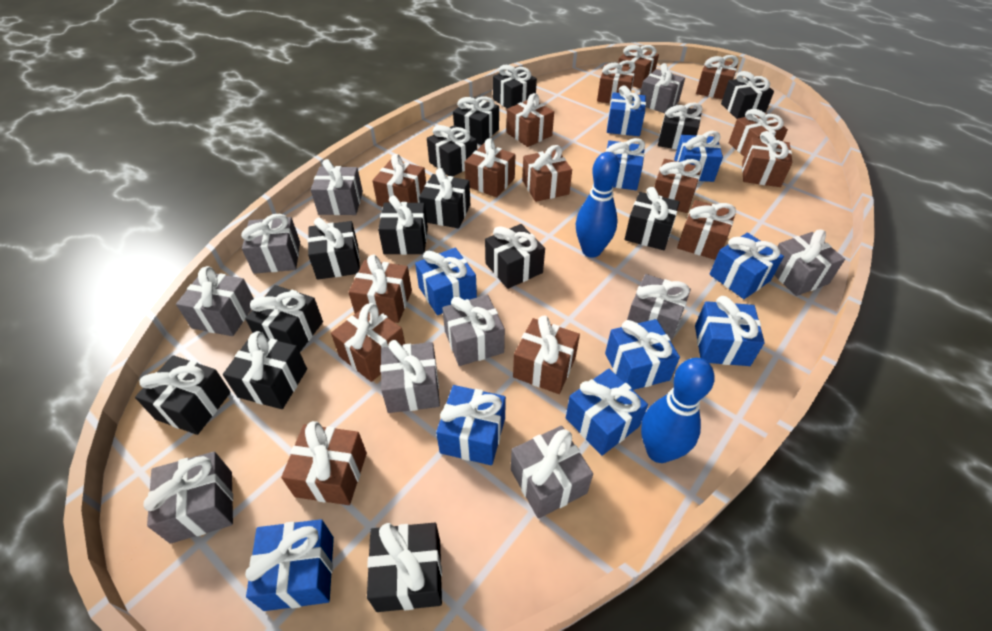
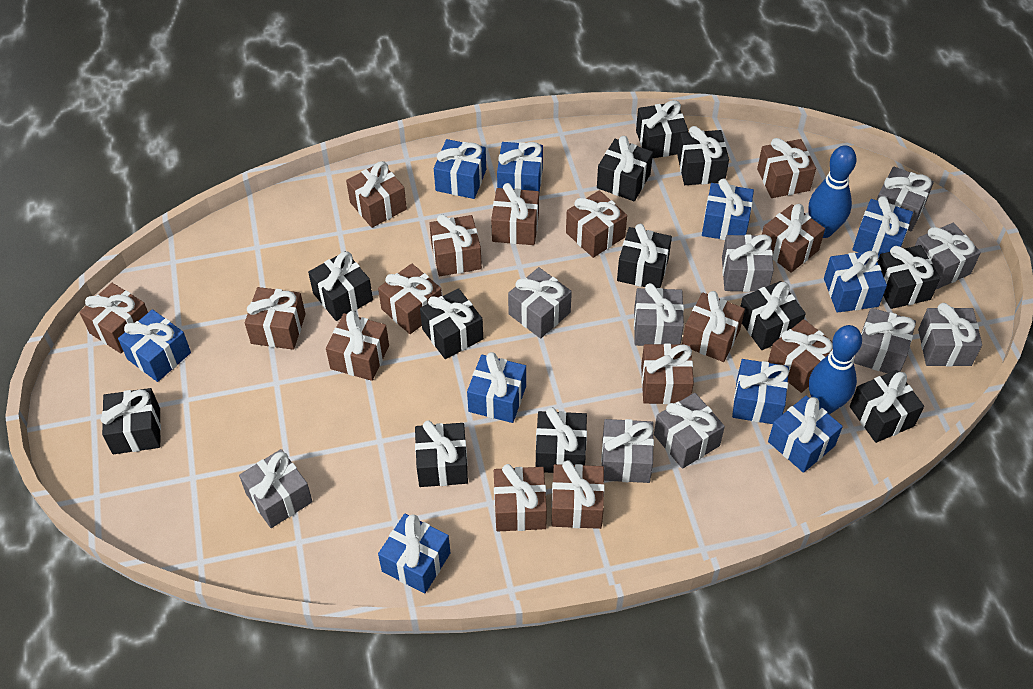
black gift: 14 -> 12

